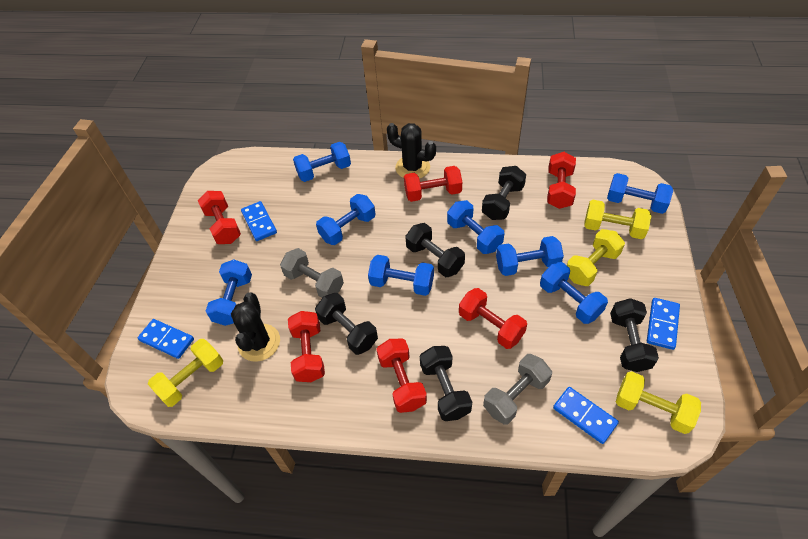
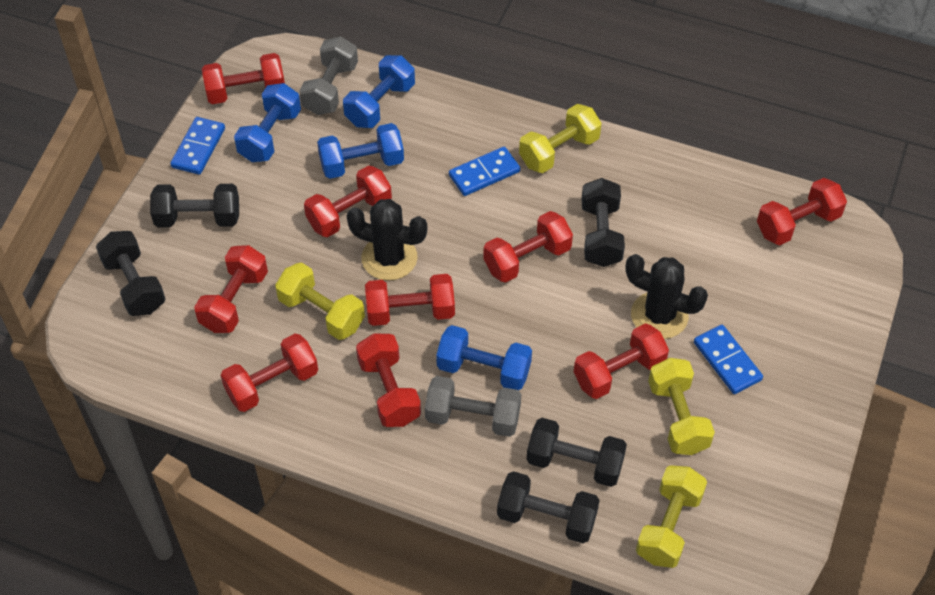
blue domino: 4 -> 3
blue dumbbell: 8 -> 4
red dumbbell: 6 -> 9

